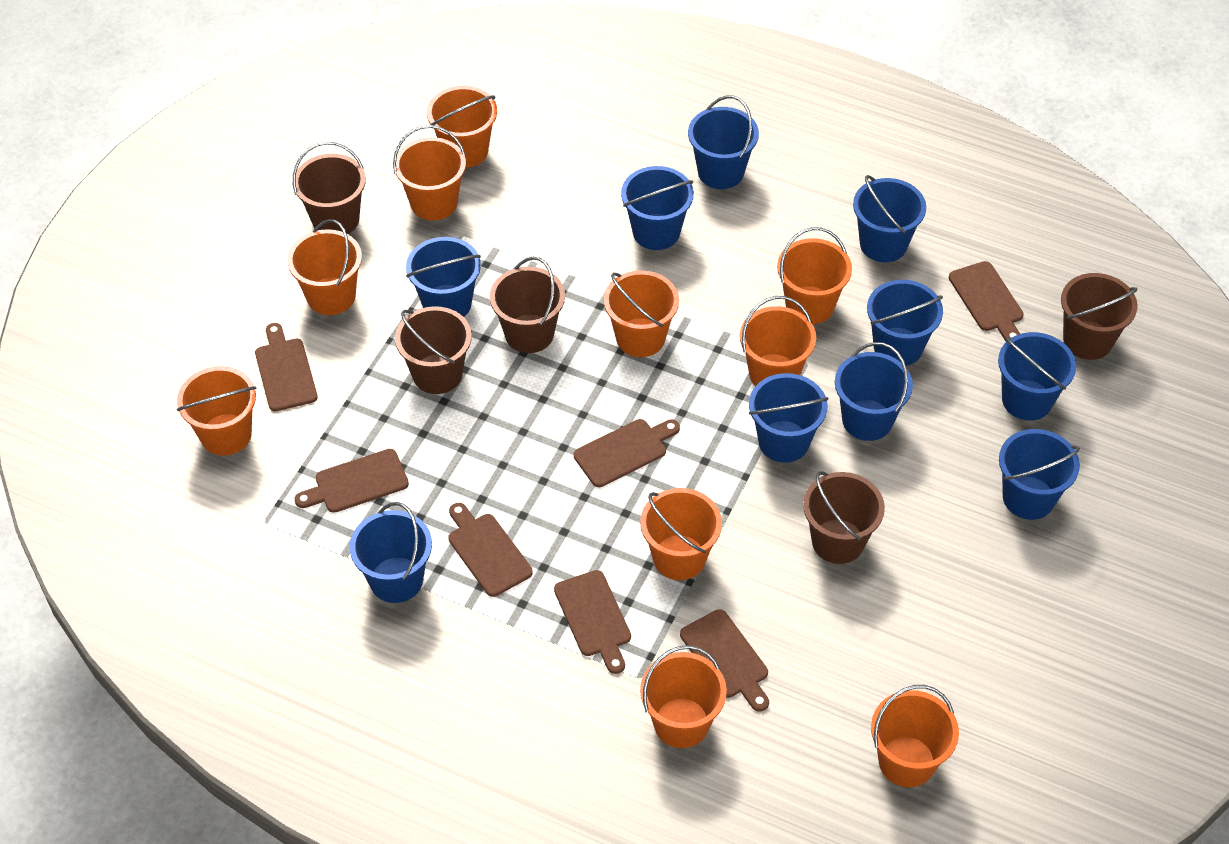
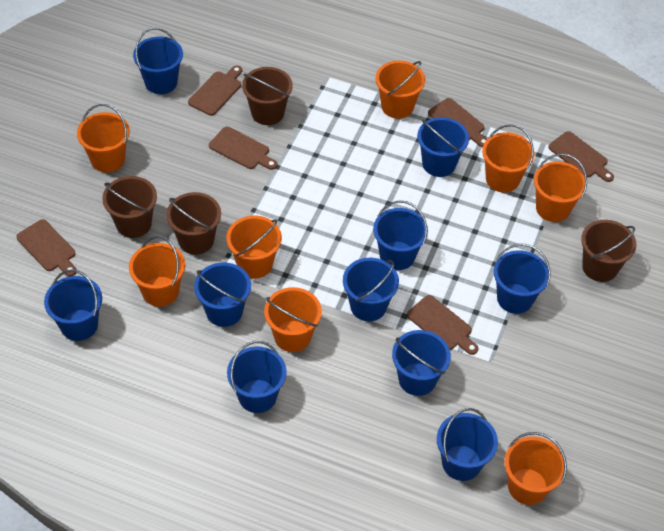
brown bucket: 5 -> 4
brown cutting board: 7 -> 6
orange bucket: 10 -> 8

